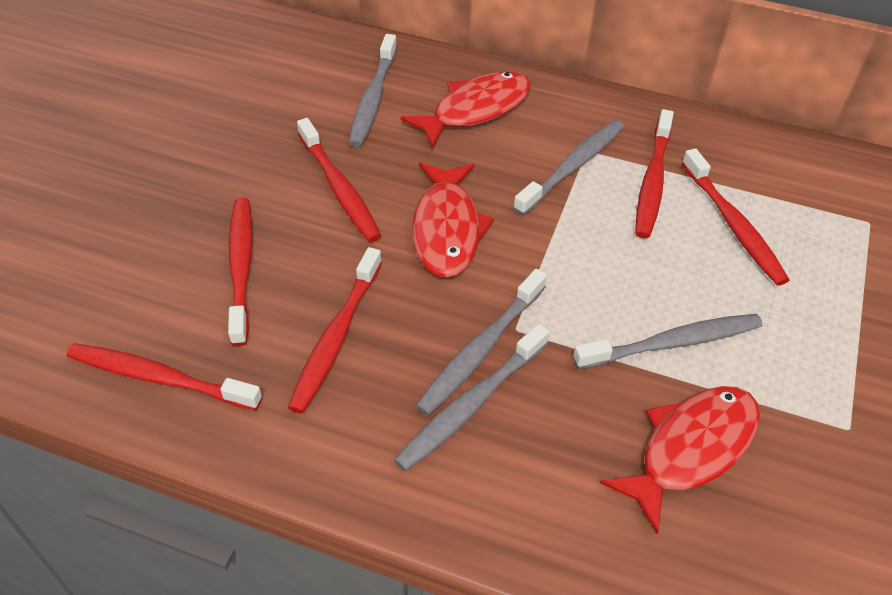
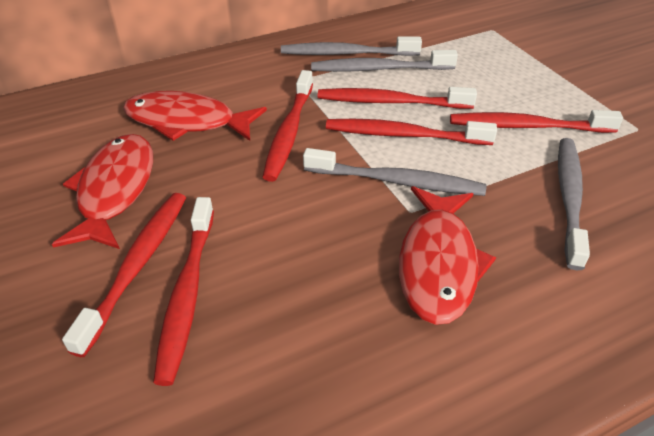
grey toothbrush: 5 -> 4

